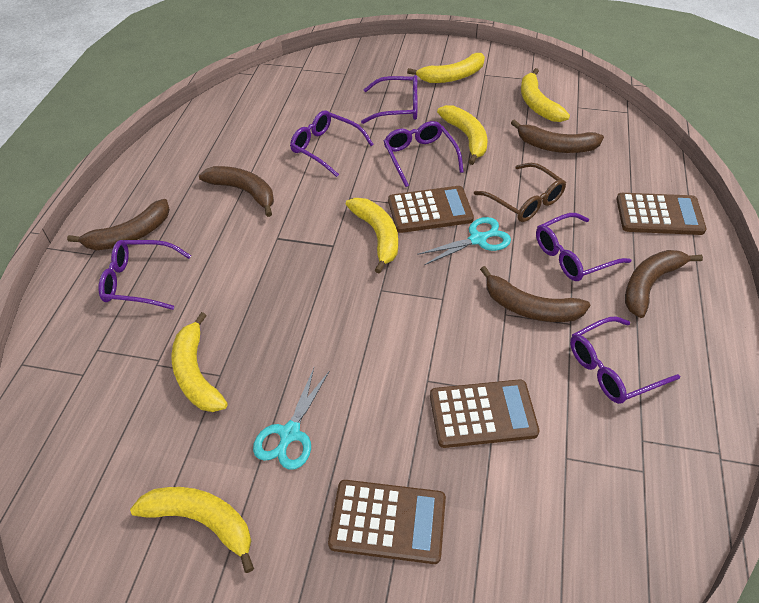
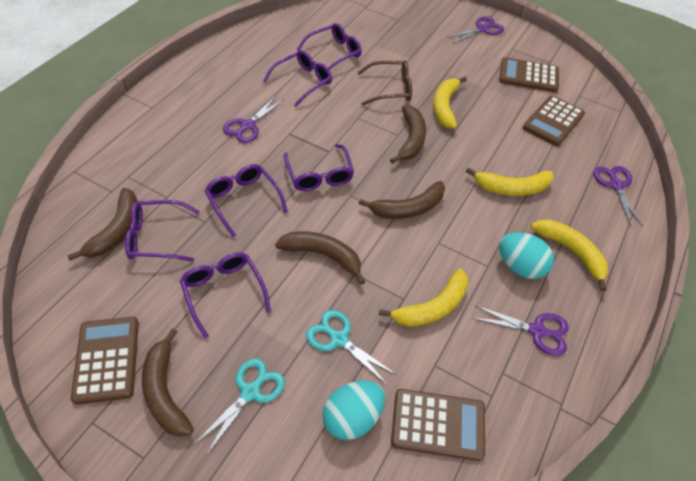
purple scissors: 0 -> 4
turquoise egg: 0 -> 2
yellow banana: 6 -> 4

